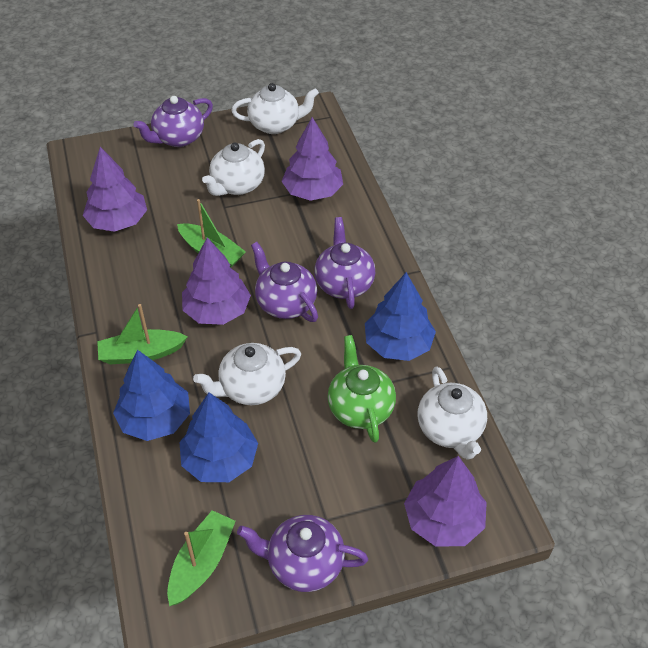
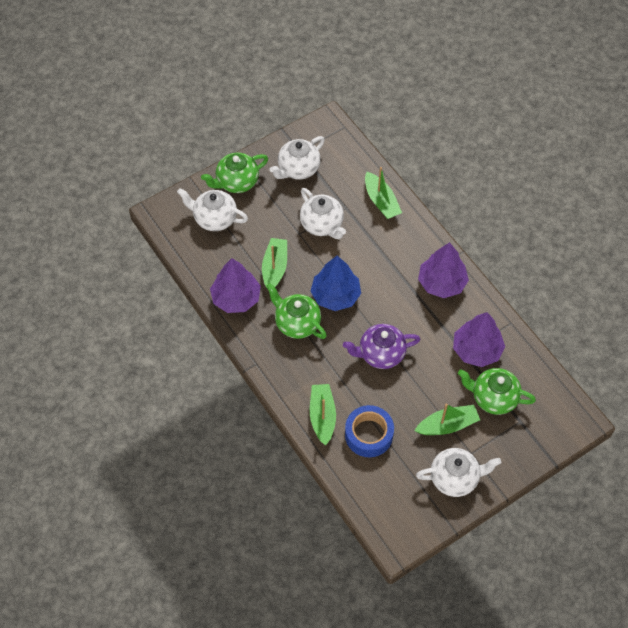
blue tape: 0 -> 1
blue tree: 3 -> 1
green boat: 3 -> 4
green teapot: 1 -> 3
purple teapot: 4 -> 1
purple tree: 4 -> 3

